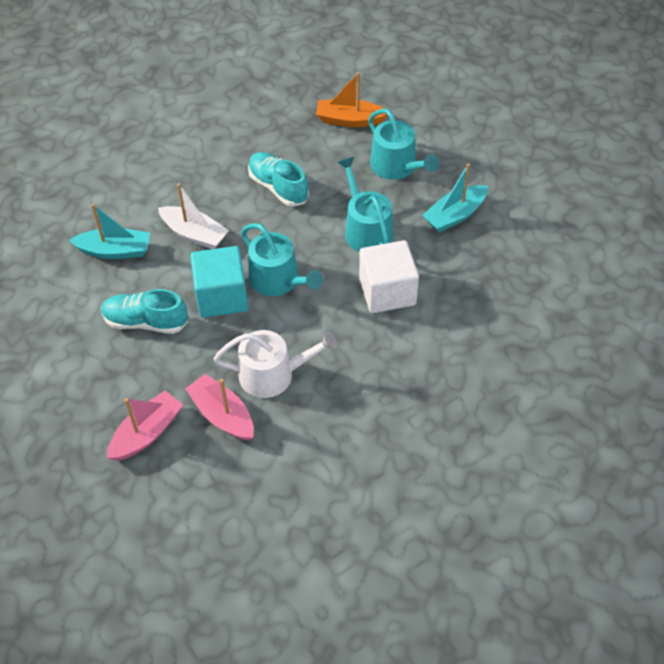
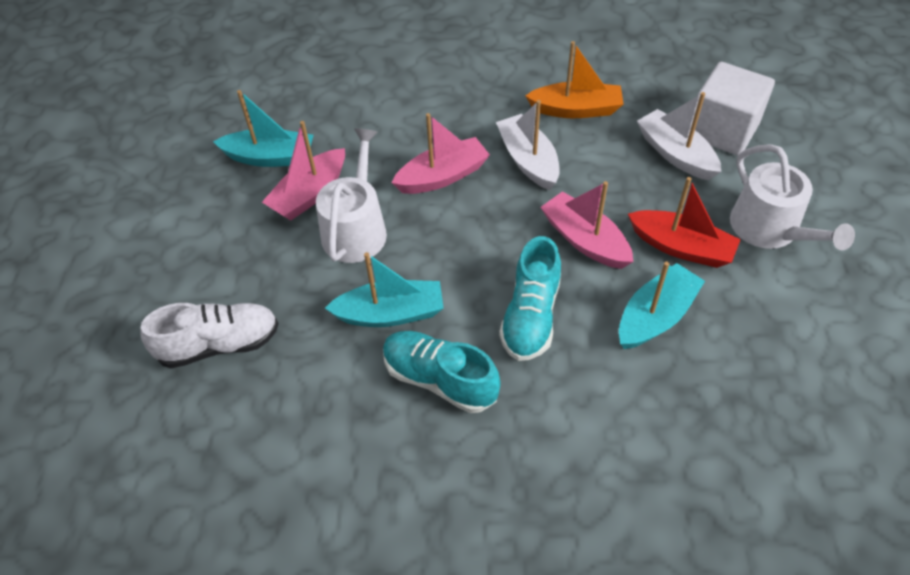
pink boat: 2 -> 3
red boat: 0 -> 1
turquoise boat: 2 -> 3
turquoise cube: 1 -> 0
turquoise watering can: 3 -> 0
white boat: 1 -> 2
white shoe: 0 -> 1
white watering can: 1 -> 2

